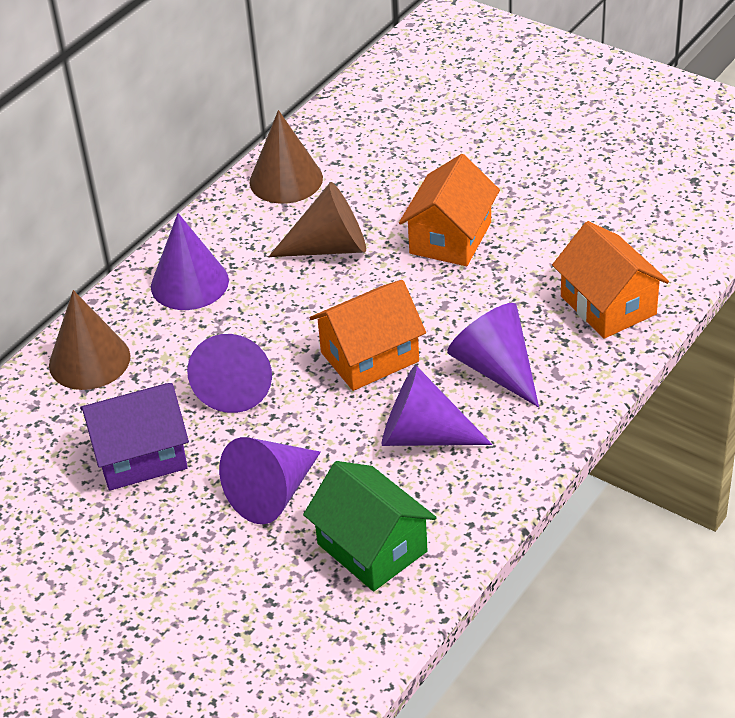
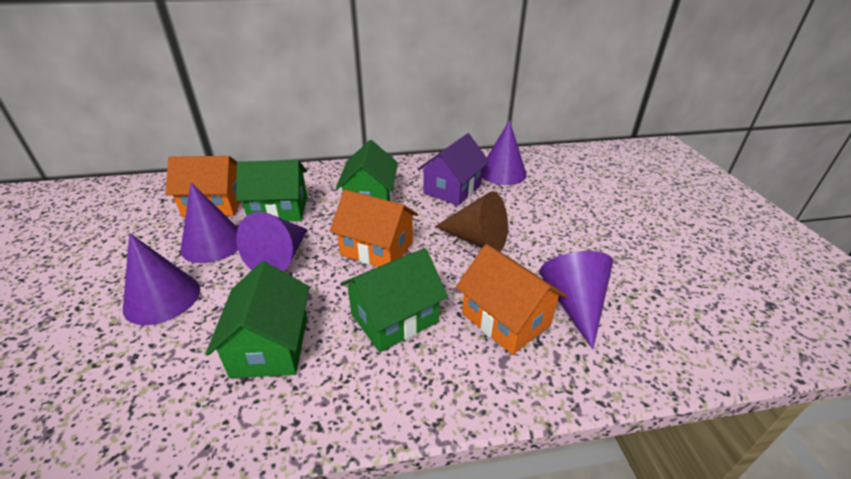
brown cone: 3 -> 1
green house: 1 -> 4

